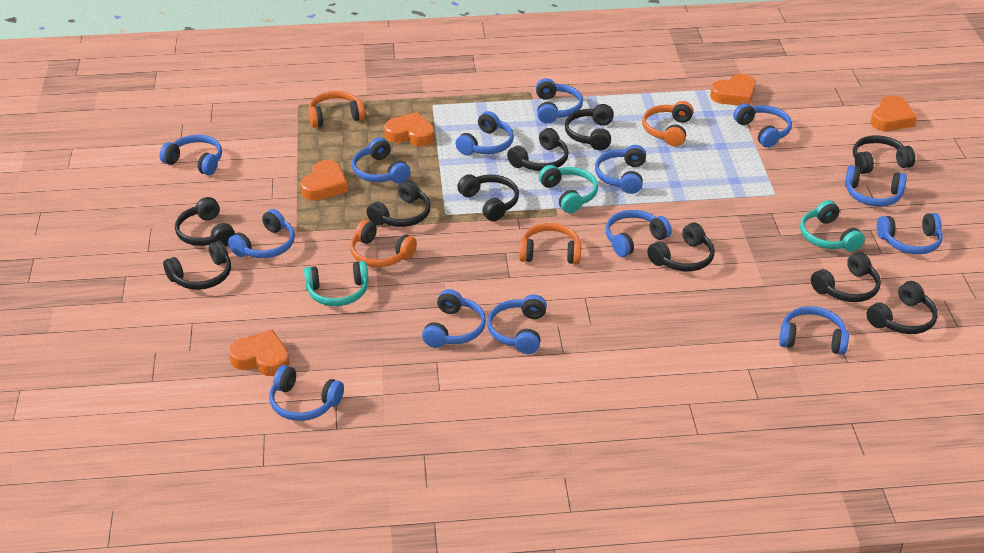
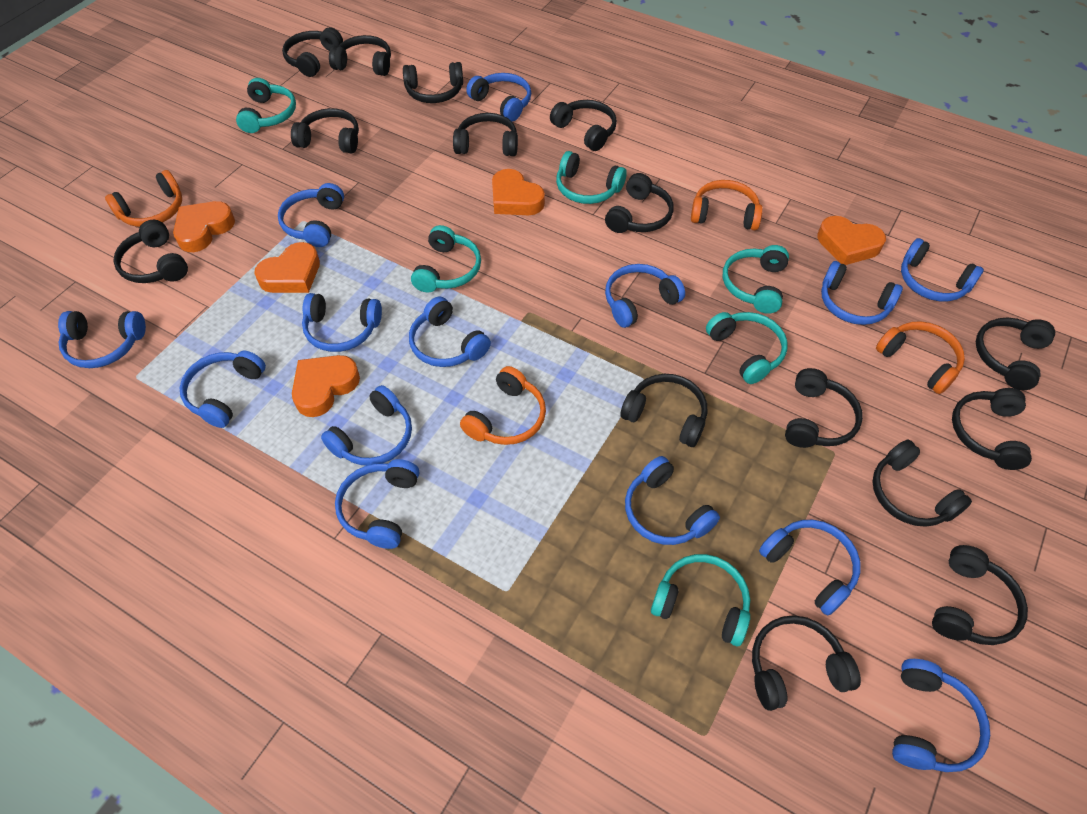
black headphones: 10 -> 15
turquoise headphones: 3 -> 6

